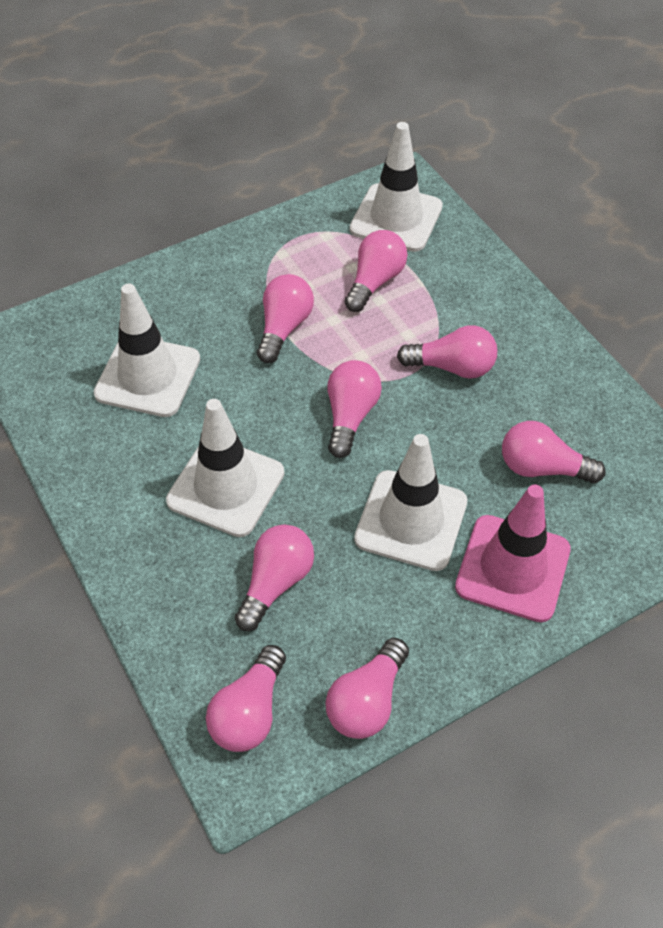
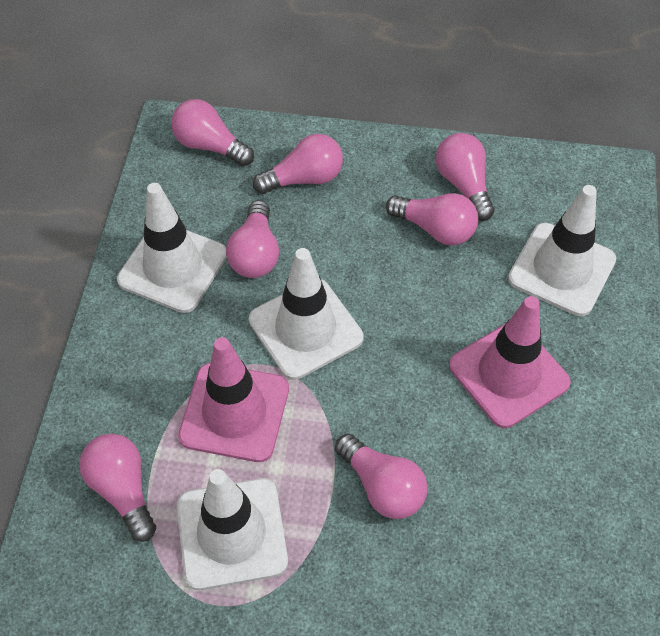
pink light bulb: 8 -> 7
pink traffic cone: 1 -> 2

